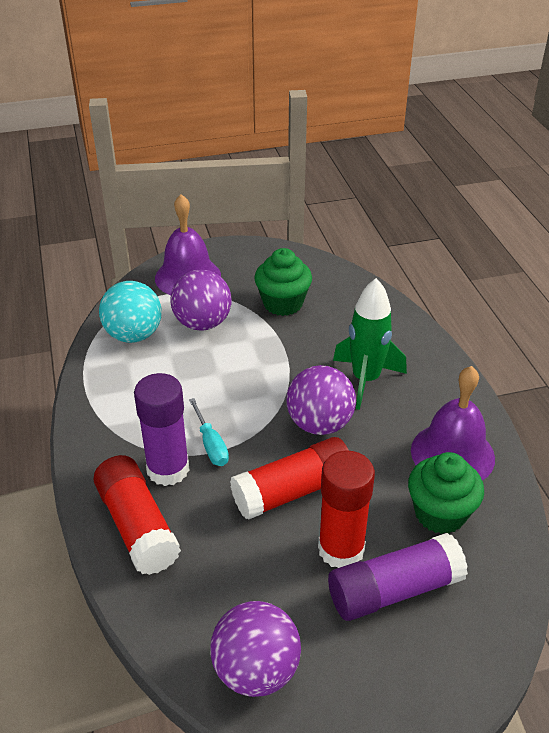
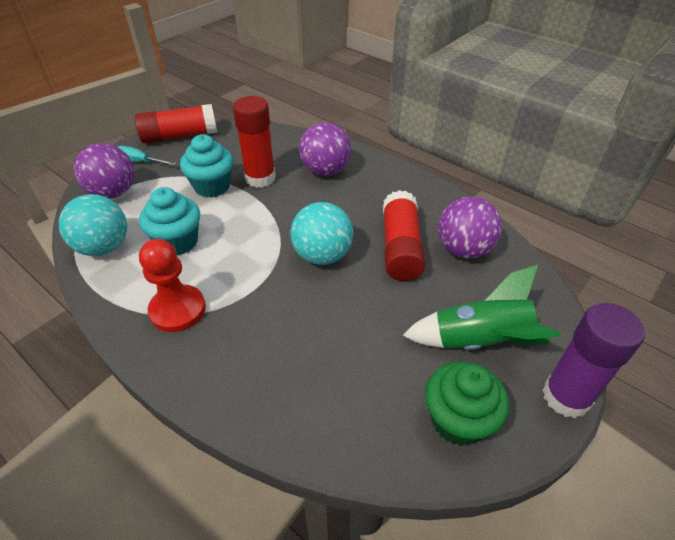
green cupcake: 2 -> 1
purple bell: 2 -> 0
purple glue stick: 2 -> 1
red pawn: 0 -> 1
turquoise ball: 1 -> 2
turquoise cupcake: 0 -> 2

